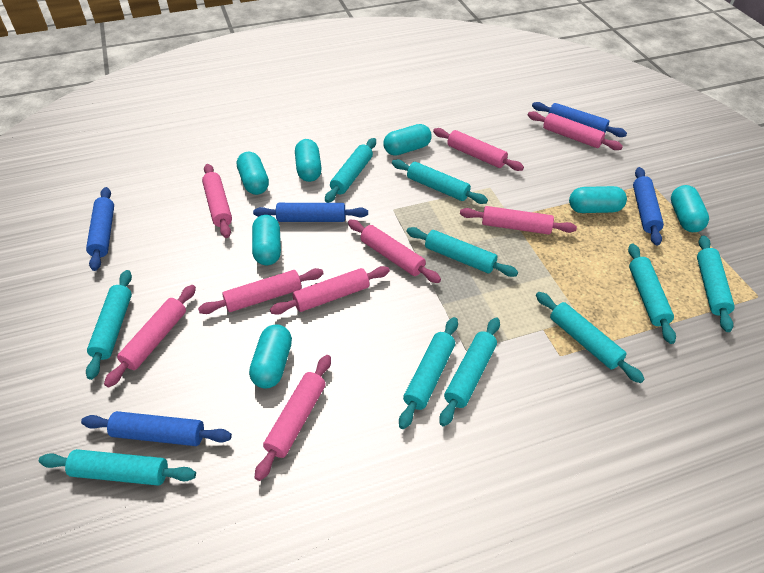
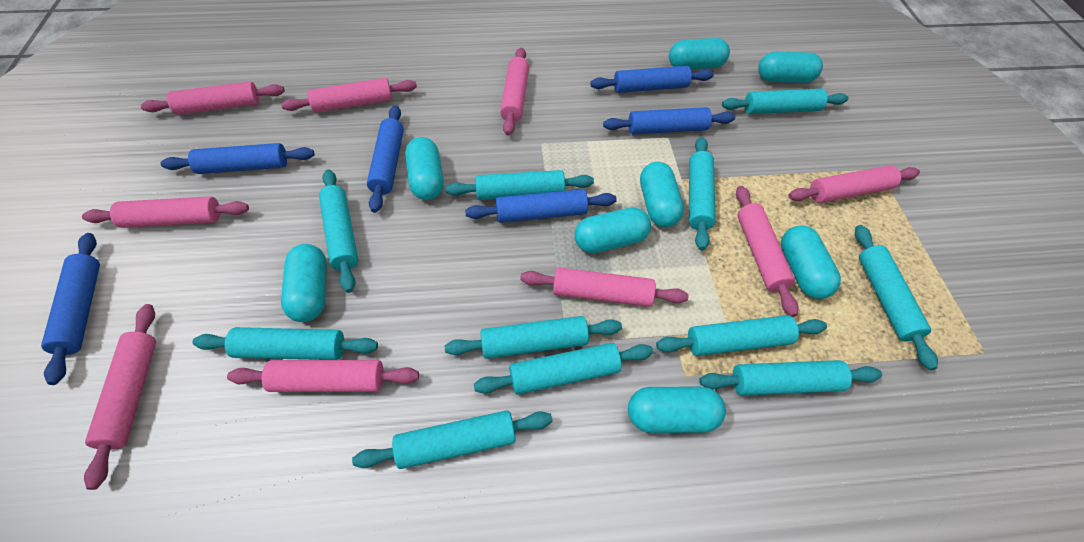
blue rolling pin: 5 -> 6
turquoise capsule: 7 -> 8
turquoise rolling pin: 10 -> 11

